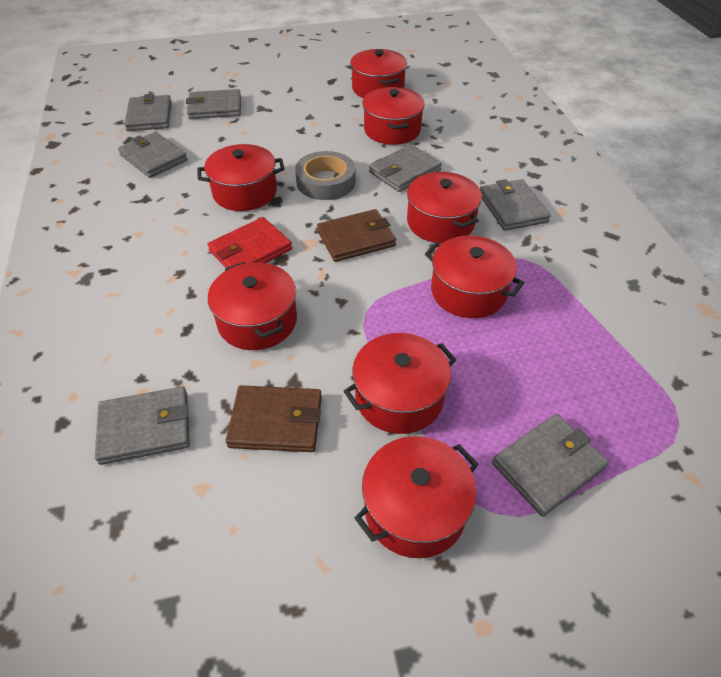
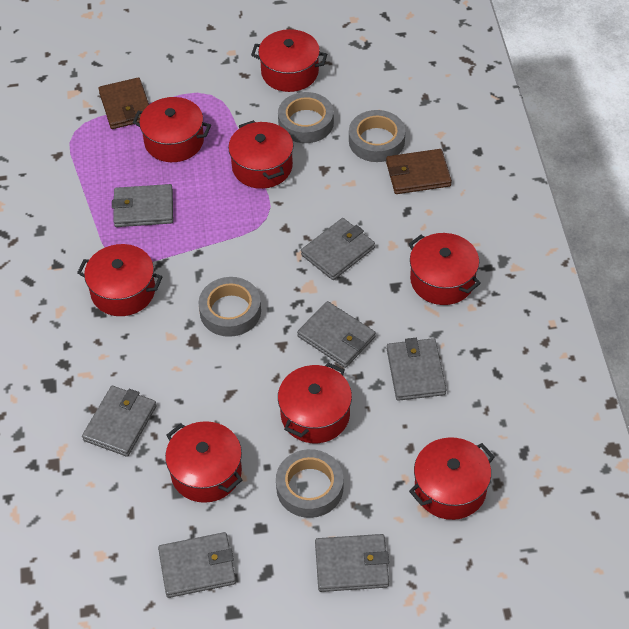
grey tape: 1 -> 4
red wallet: 1 -> 0

